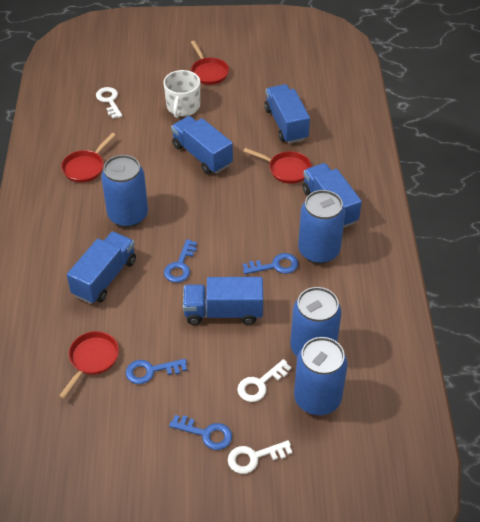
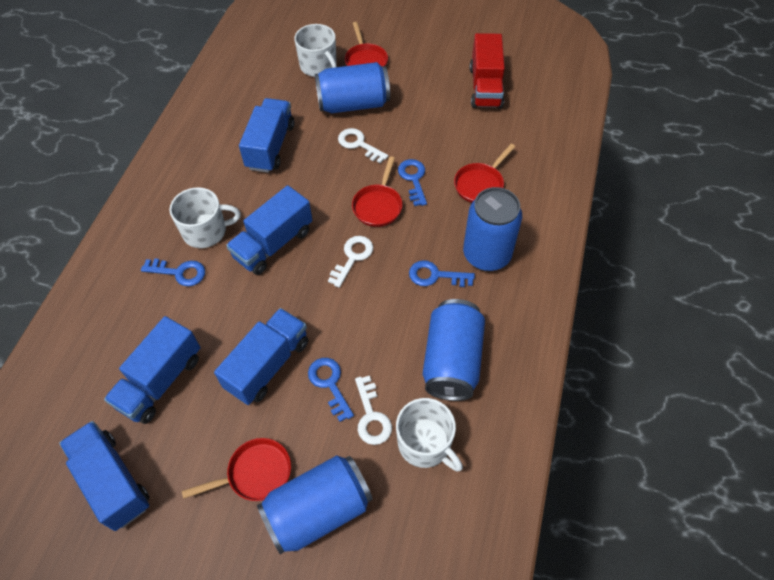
red truck: 0 -> 1
white mug: 1 -> 3

